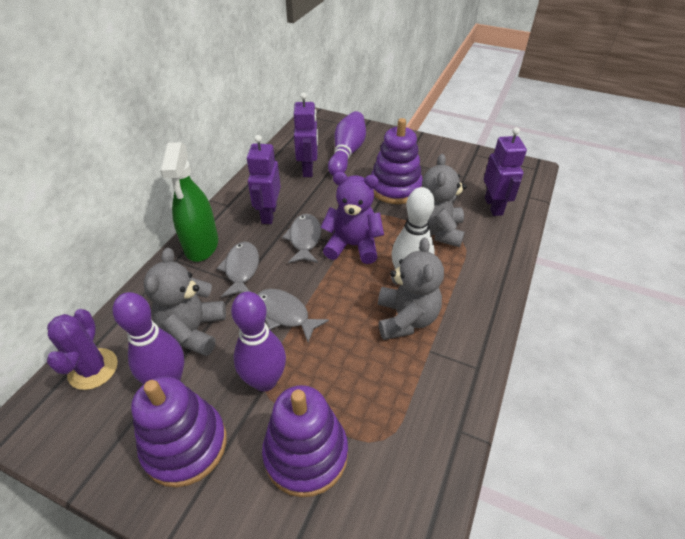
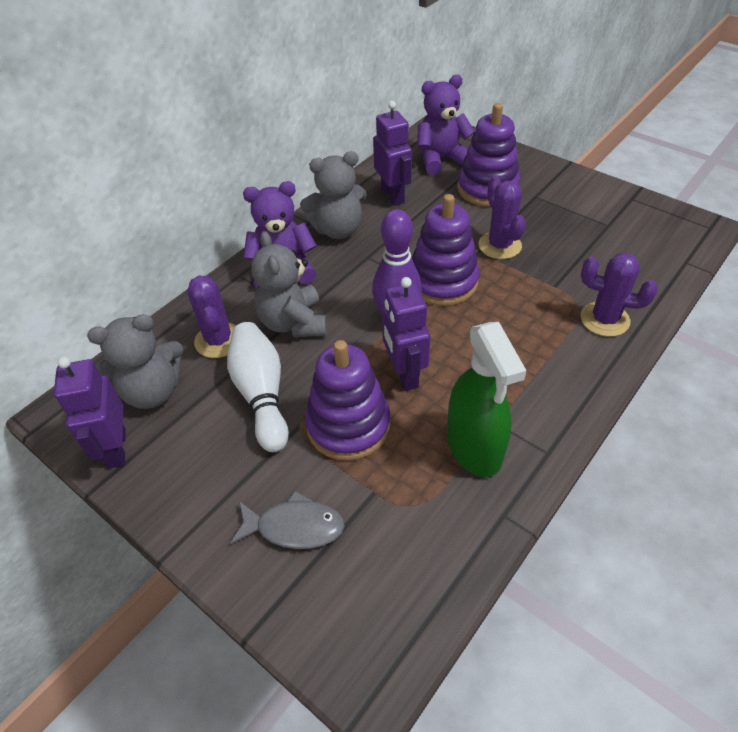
grey fish: 3 -> 1
purple bowling pin: 3 -> 1
purple cactus: 1 -> 3
purple teddy bear: 1 -> 2

